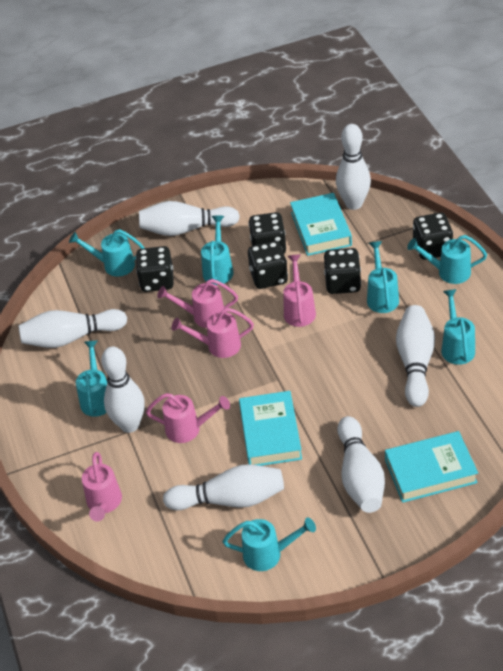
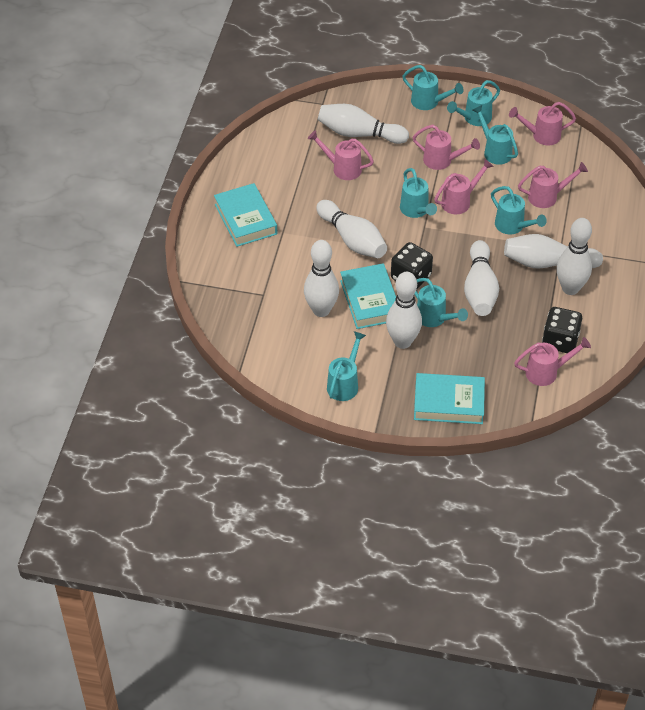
black dice: 5 -> 2
pink watering can: 5 -> 6

